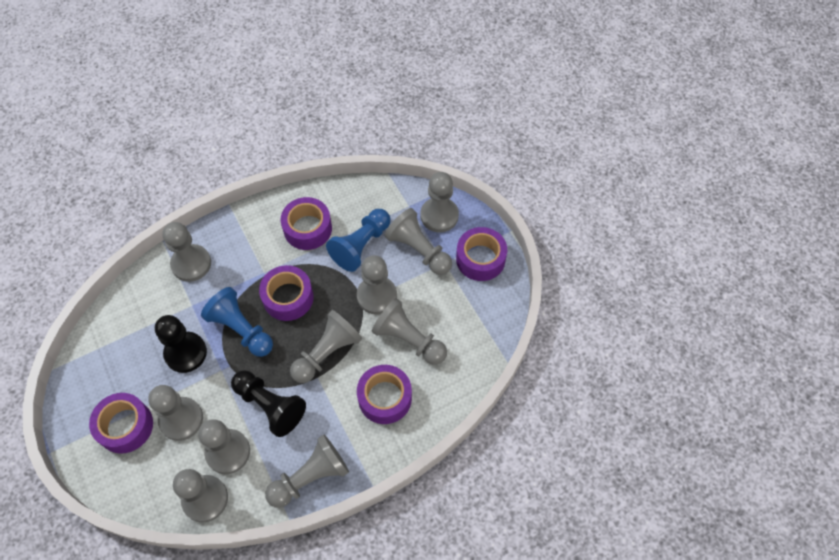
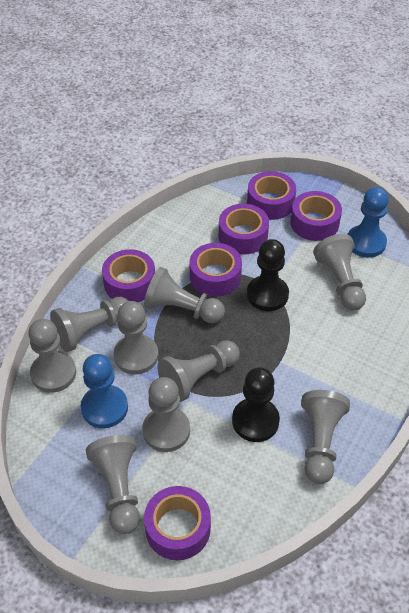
grey pawn: 10 -> 9
purple tape: 5 -> 6

